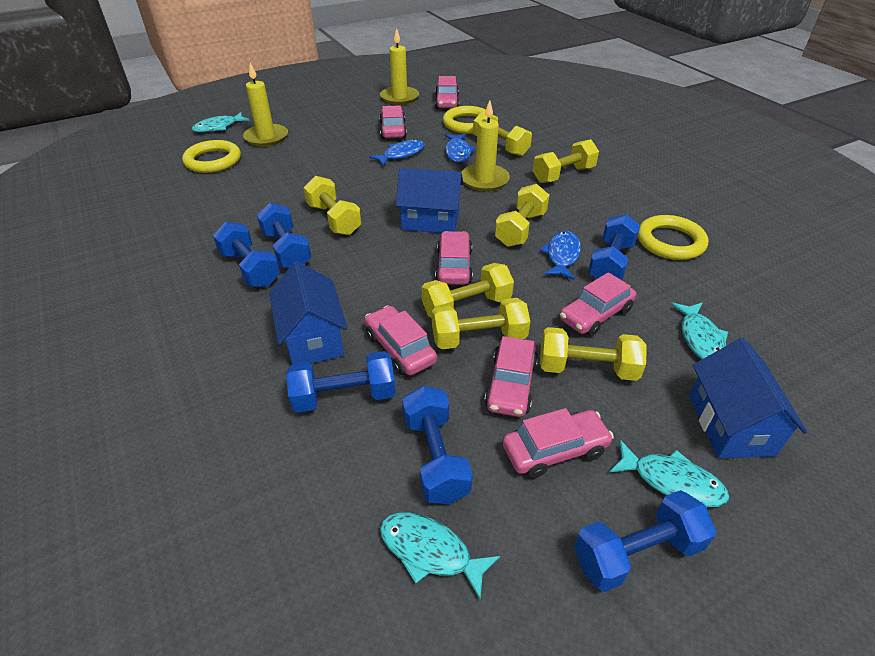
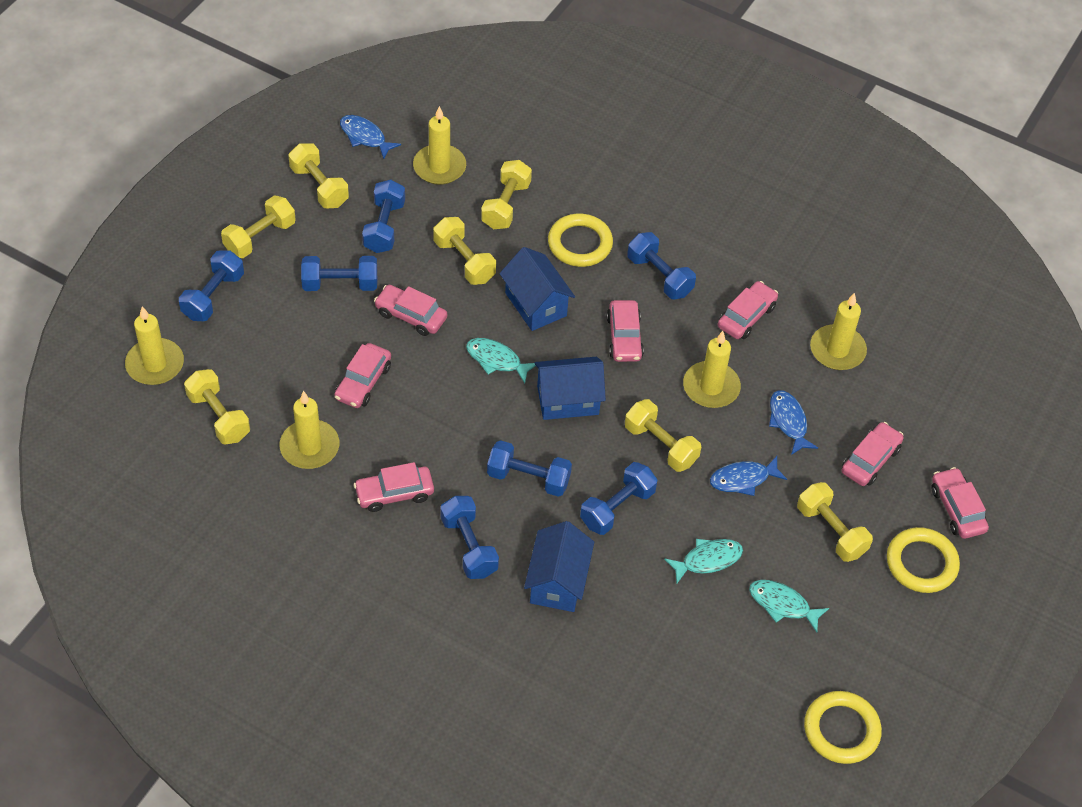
blue dumbbell: 6 -> 7
turquoise fish: 4 -> 3
yellow candle: 3 -> 5

